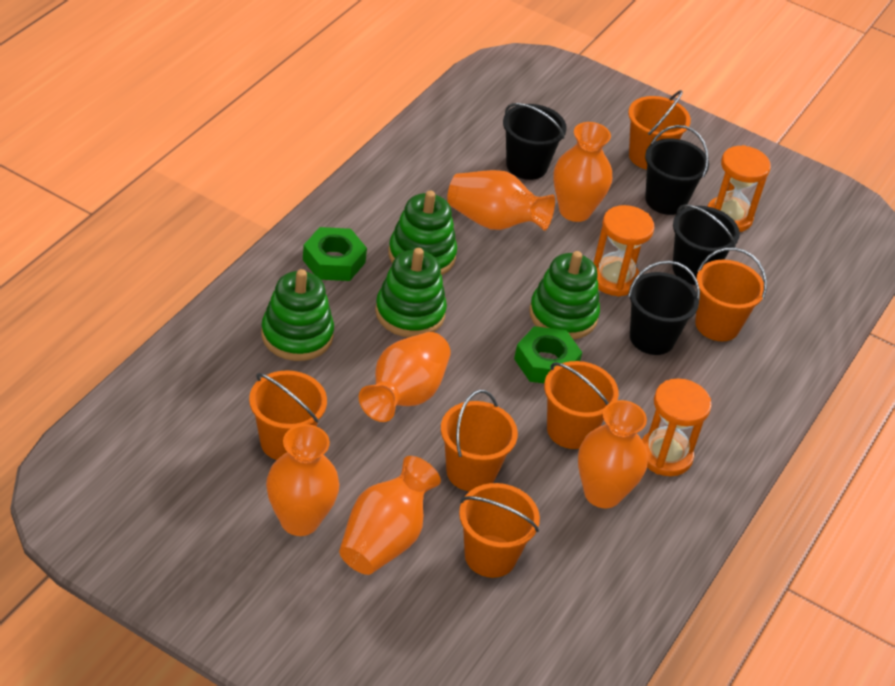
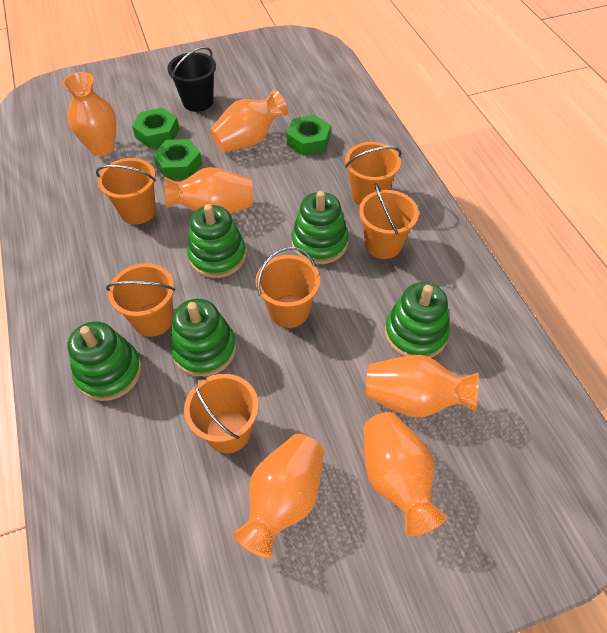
black bucket: 4 -> 1
green nut: 2 -> 3
green stacking toy: 4 -> 5
orange hourglass: 3 -> 0

